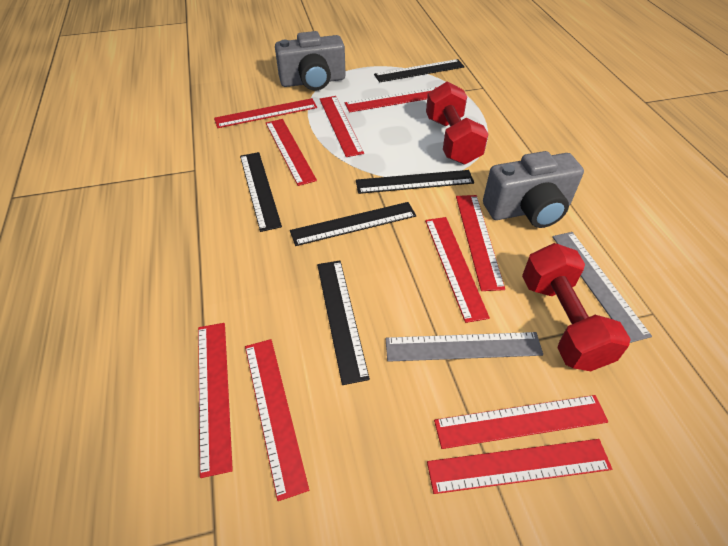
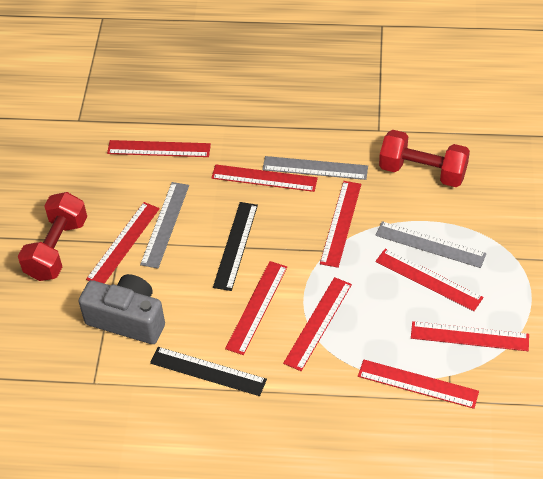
black ruler: 5 -> 2
grey camera: 2 -> 1
grey ruler: 2 -> 3
red ruler: 10 -> 9

